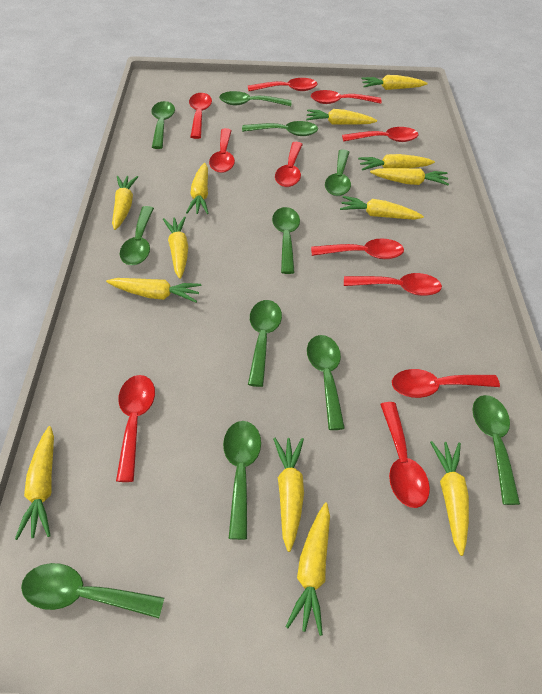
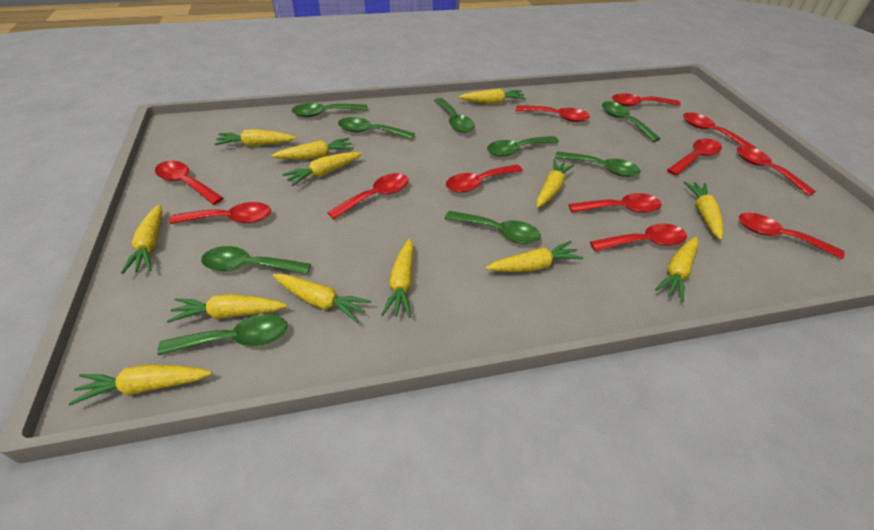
green spoon: 11 -> 9
red spoon: 11 -> 12

